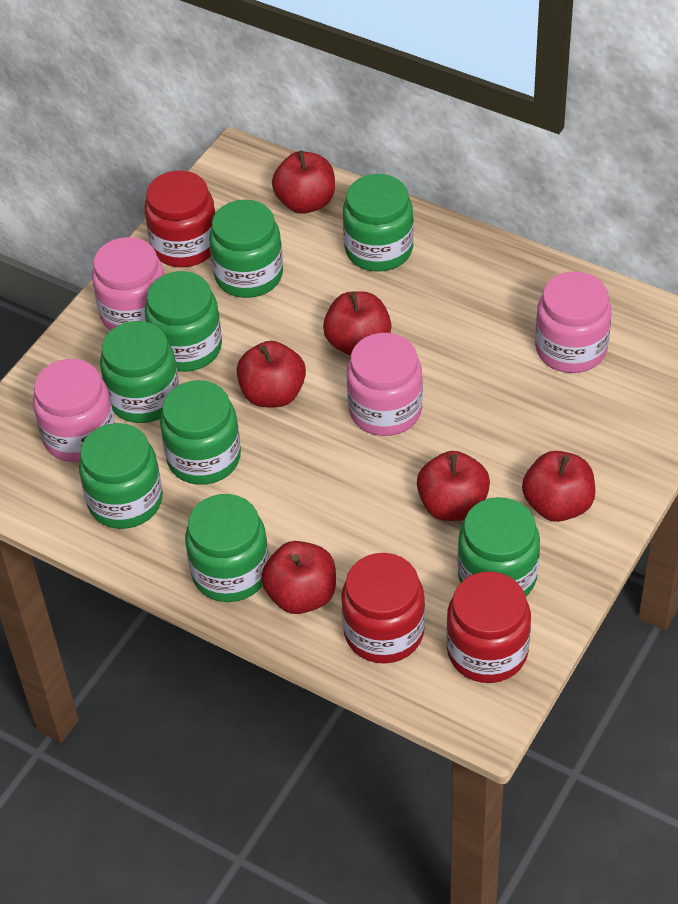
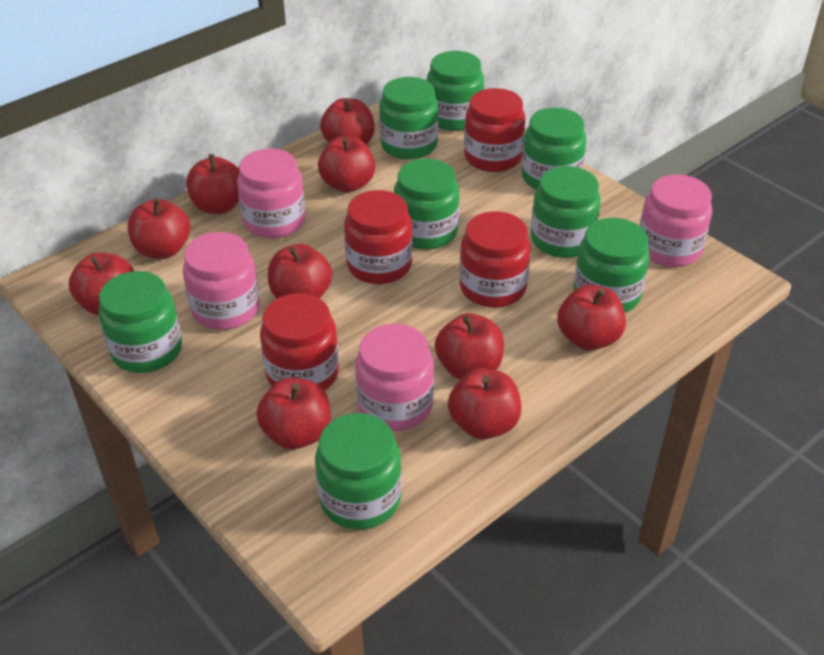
red apple: 6 -> 10
red jar: 3 -> 4

